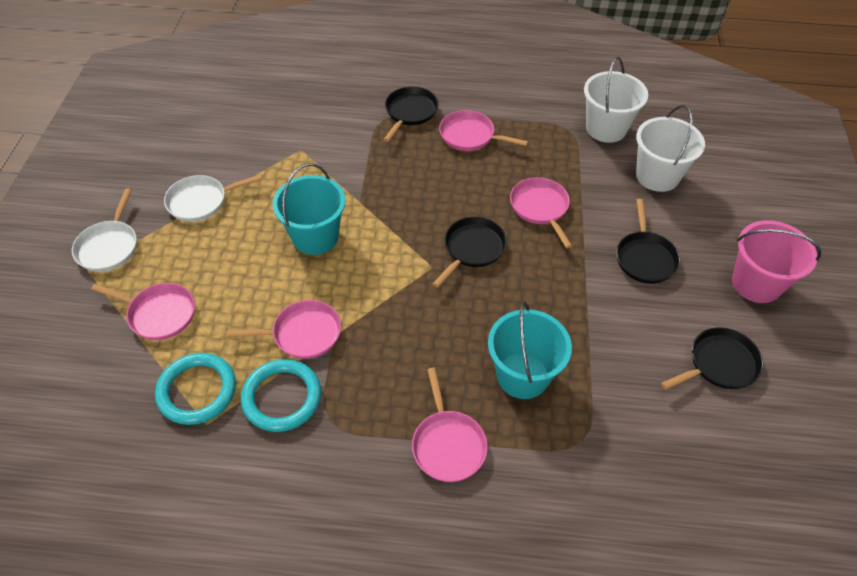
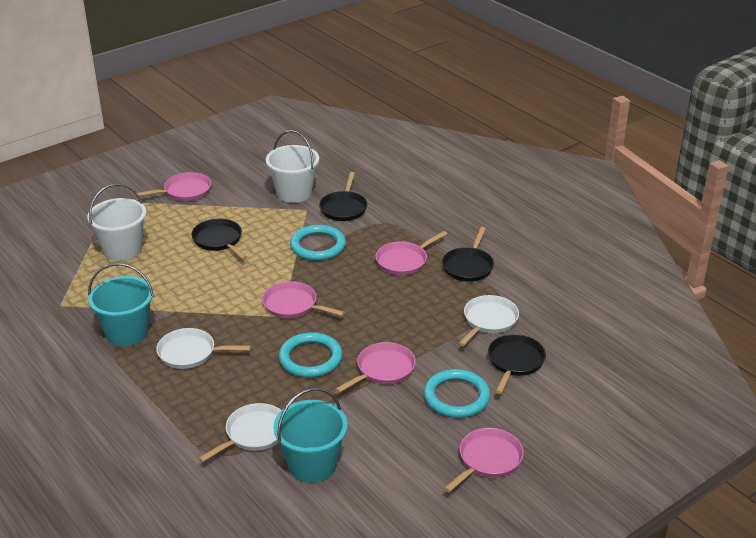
pink bucket: 1 -> 0
turquoise ring: 2 -> 3
white pan: 2 -> 3

